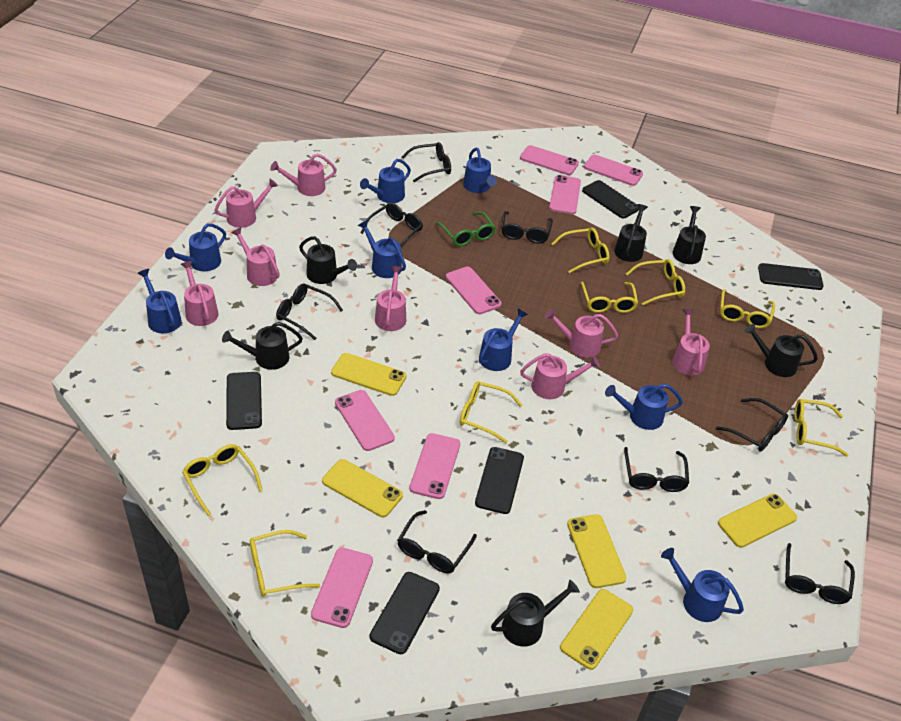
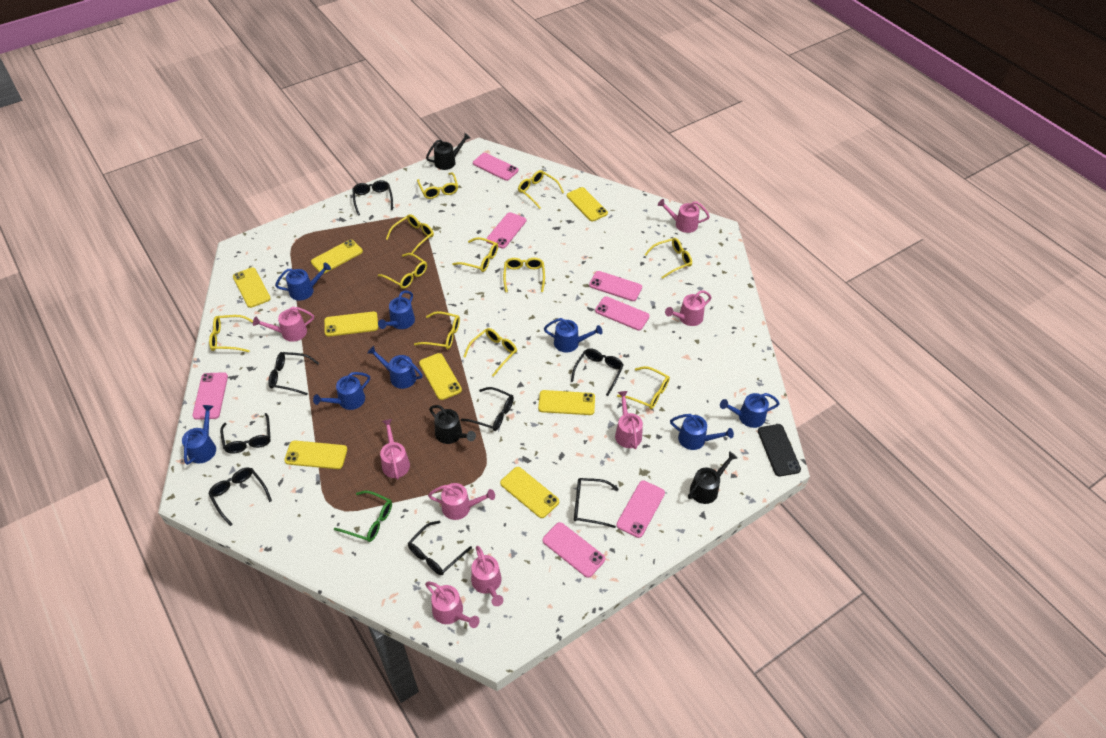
black phone: 5 -> 1
black watering can: 6 -> 3
yellow glasses: 8 -> 11
yellow phone: 5 -> 8

